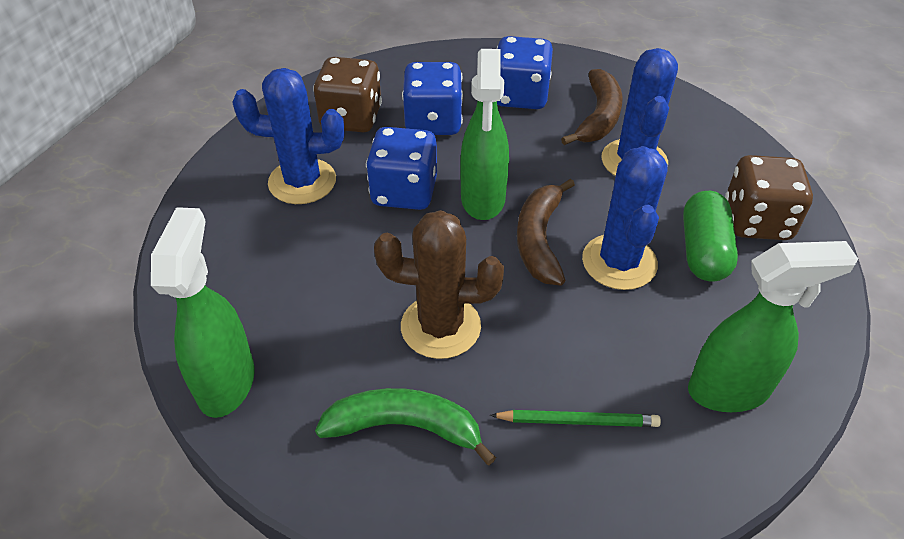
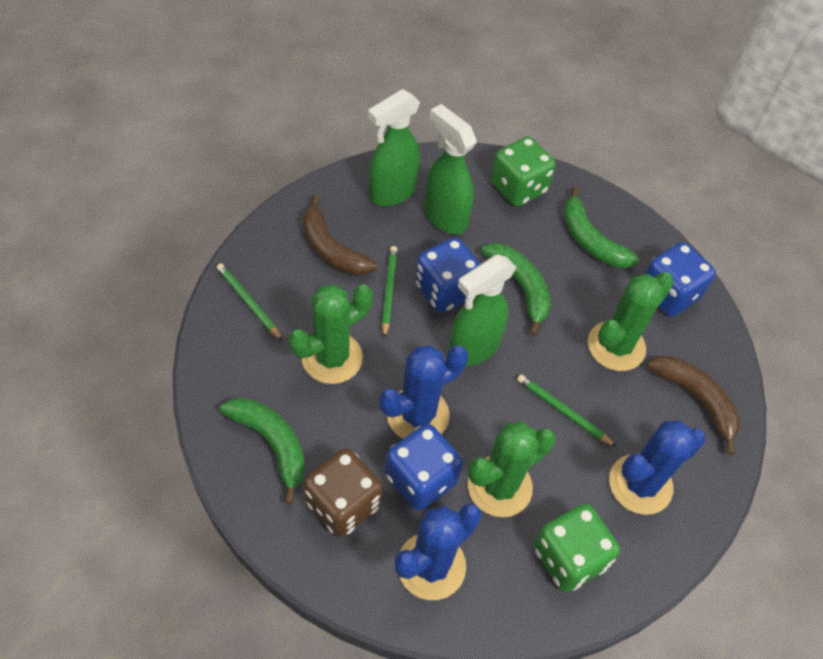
brown cactus: 1 -> 0
brown dice: 2 -> 1
green banana: 1 -> 3
green cactus: 0 -> 3
green capsule: 1 -> 0
green dice: 0 -> 2
green pencil: 1 -> 3

